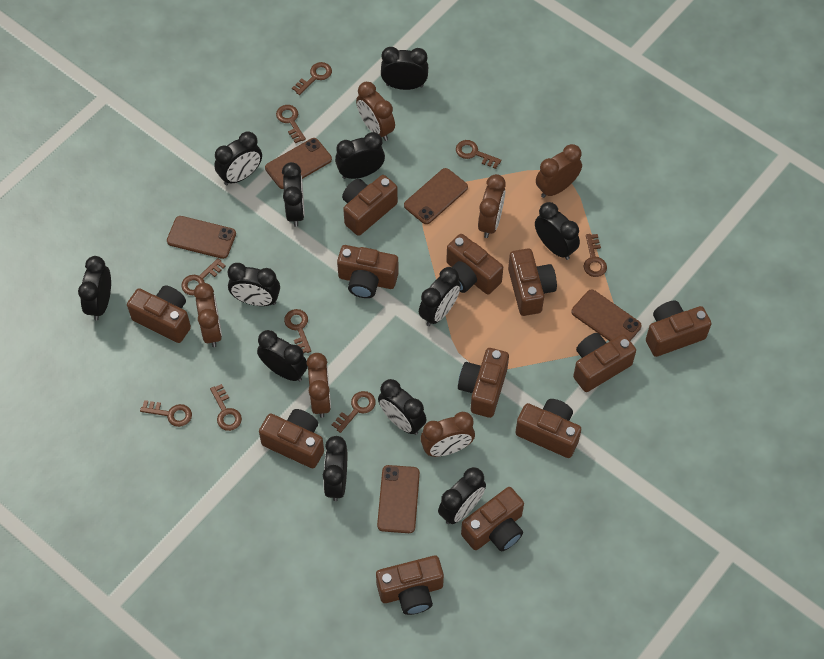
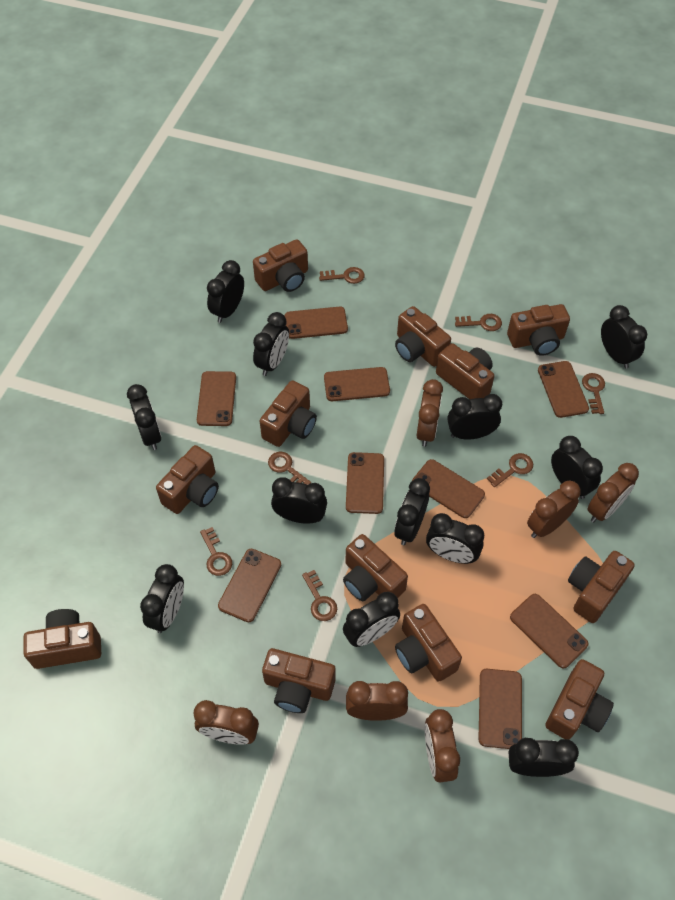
brown key: 9 -> 7
brown phone: 5 -> 9

